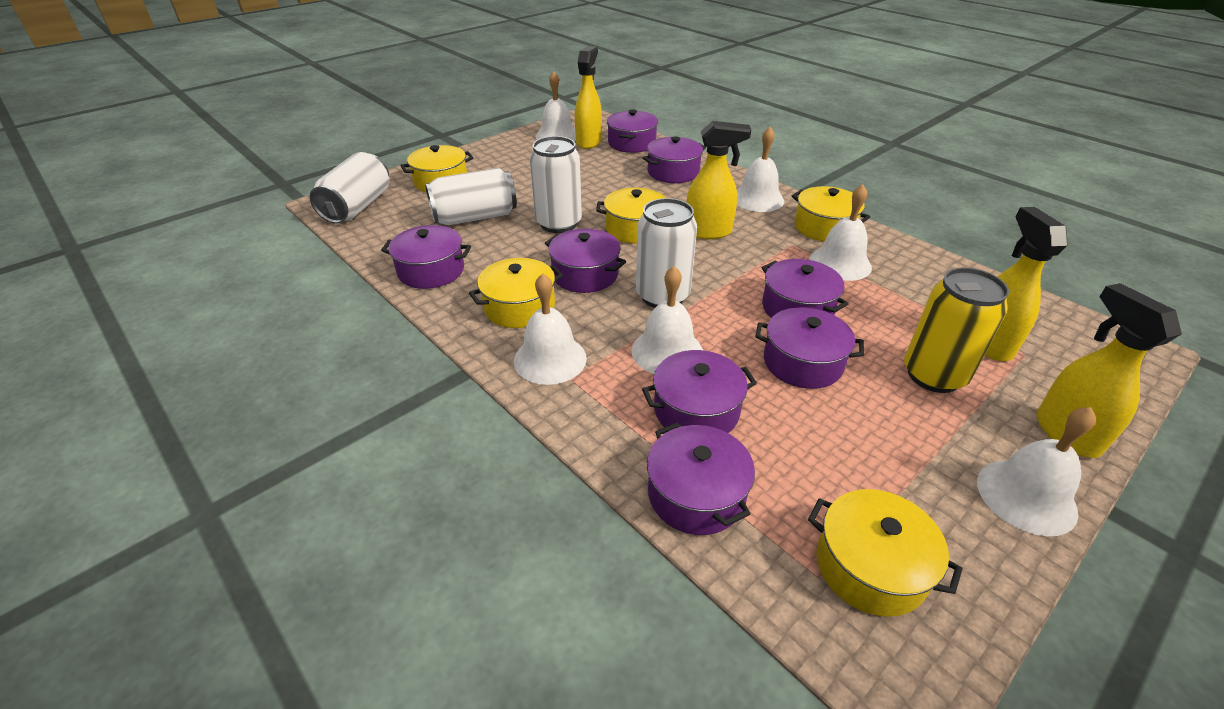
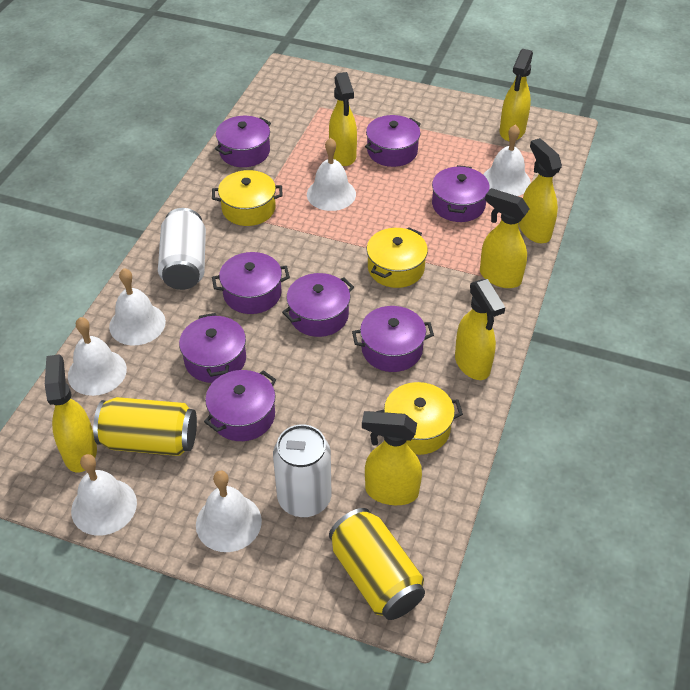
white can: 4 -> 2
yellow can: 1 -> 2
yellow pot: 5 -> 3
yellow spray bottle: 4 -> 7

